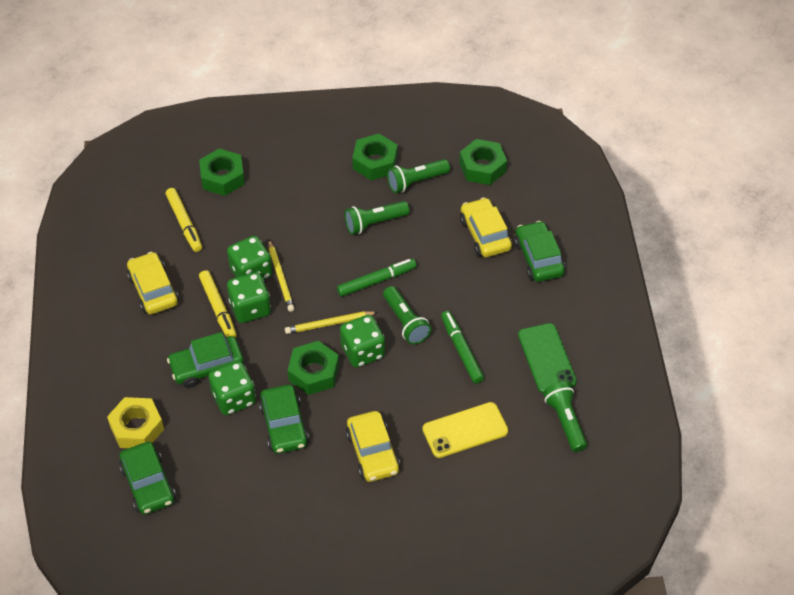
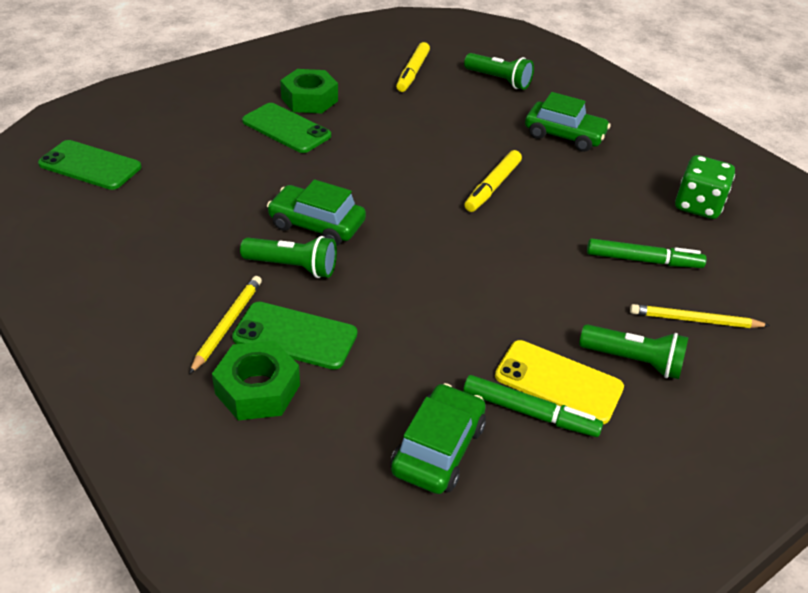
green car: 4 -> 3
green dice: 4 -> 1
green flashlight: 4 -> 3
green nut: 4 -> 2
green phone: 1 -> 3
yellow car: 3 -> 0
yellow nut: 1 -> 0

